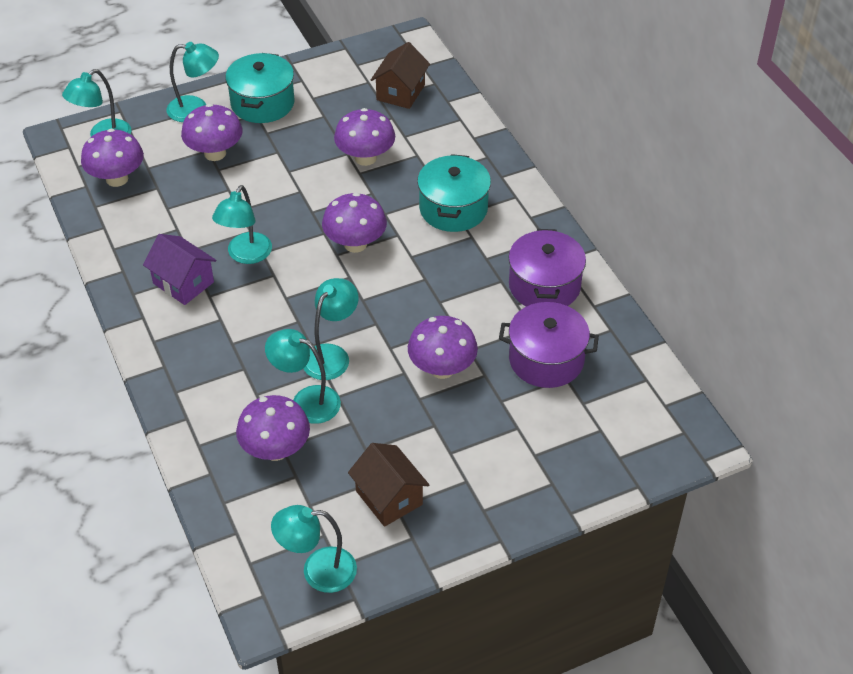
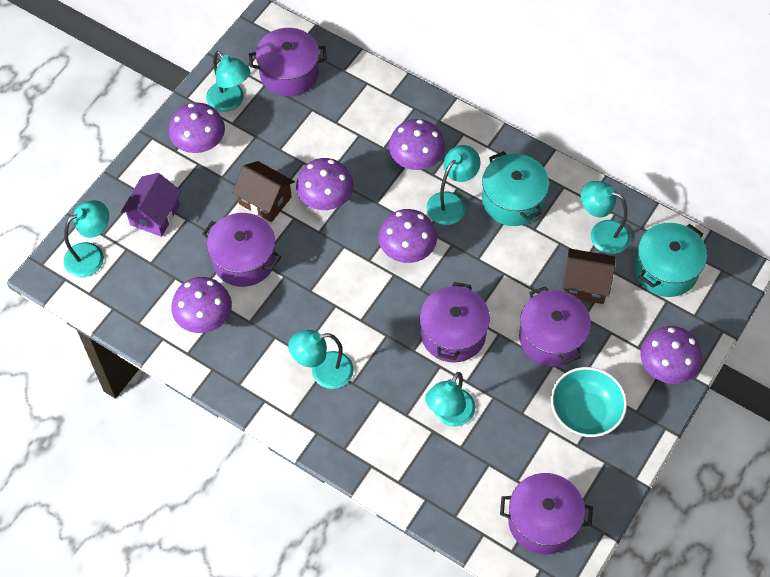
purple pot: 2 -> 5
turquoise bowl: 0 -> 1

